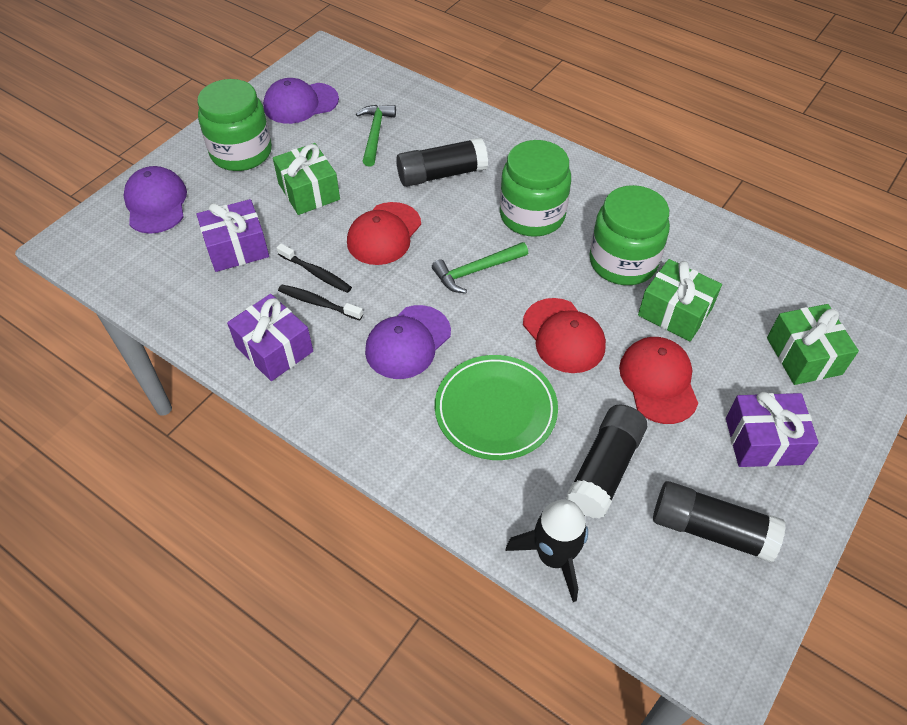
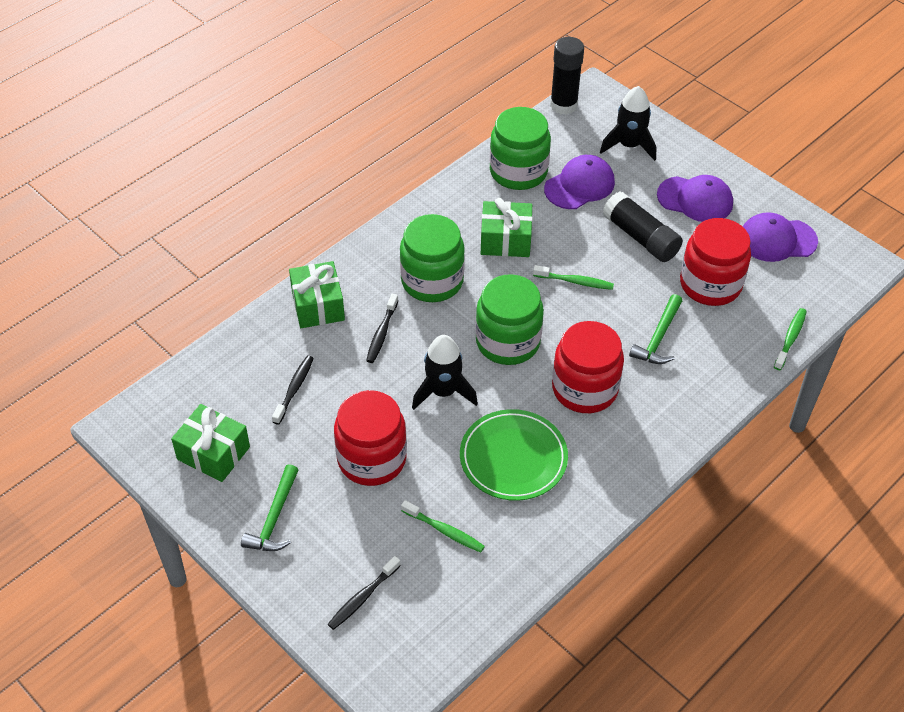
black glue stick: 3 -> 2
black rocket: 1 -> 2
black toothbrush: 2 -> 3
green toothbrush: 0 -> 3
purple gift: 3 -> 0
red cap: 3 -> 0
red jar: 0 -> 3

